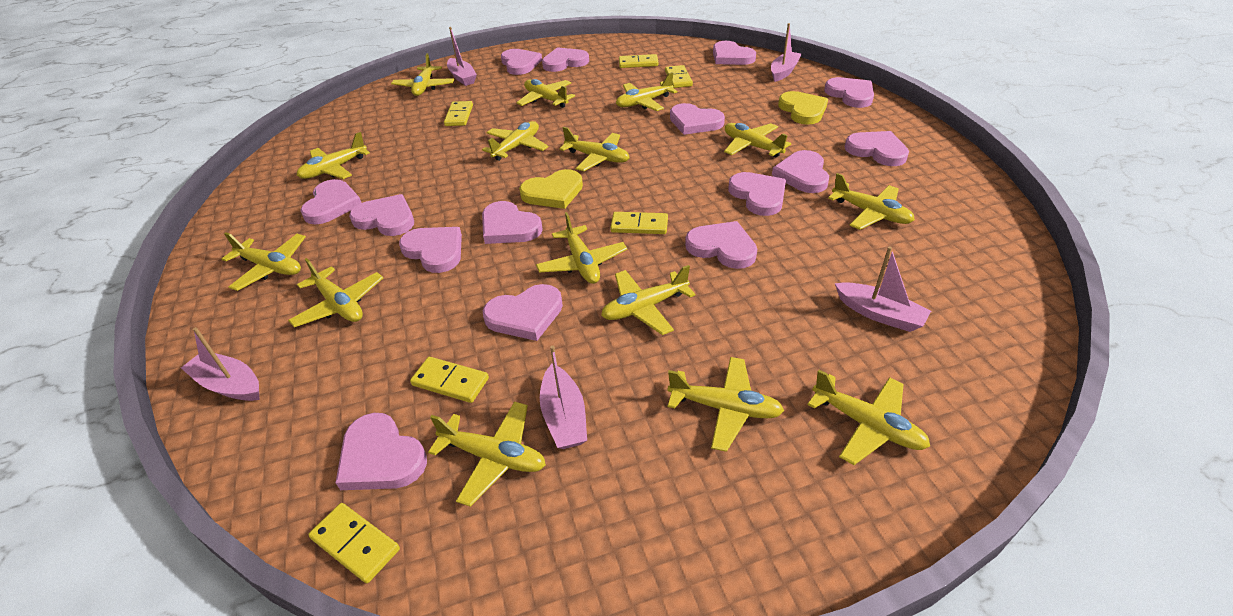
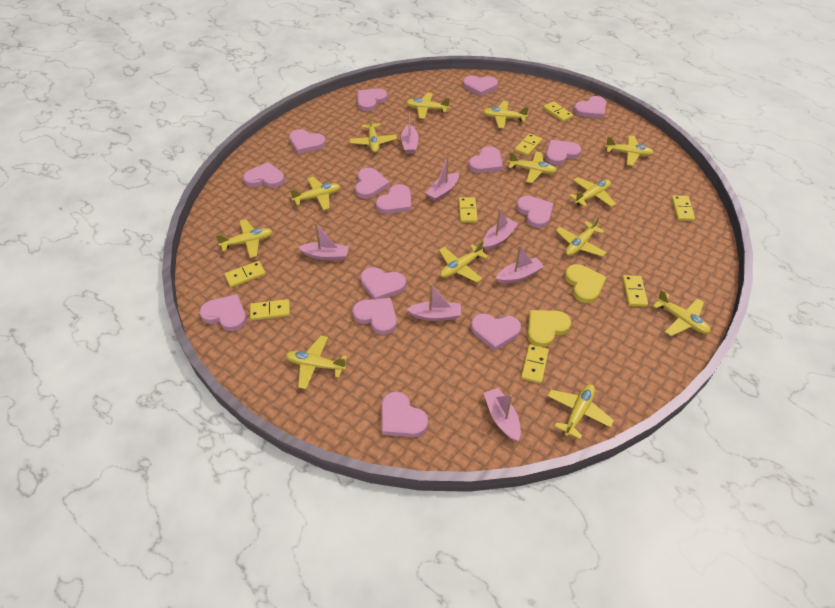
pink boat: 5 -> 7
yellow domino: 6 -> 8
yellow plane: 15 -> 13

